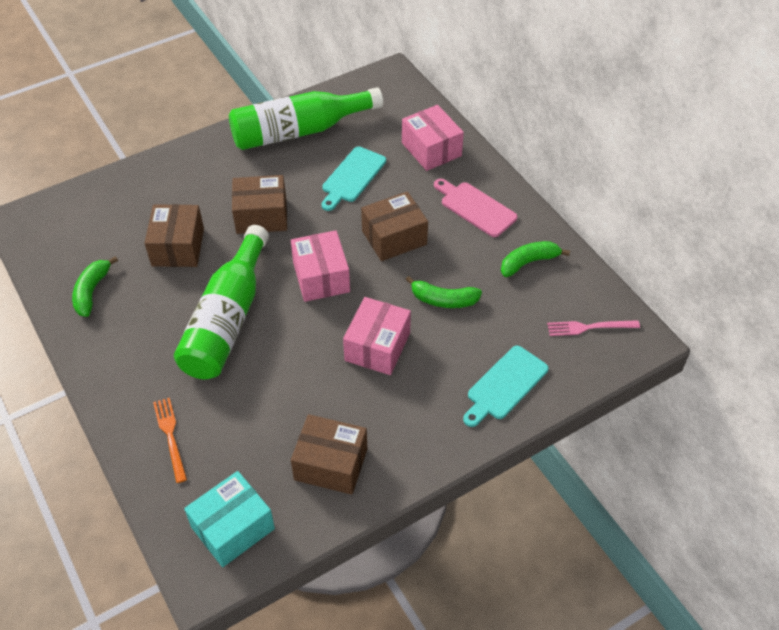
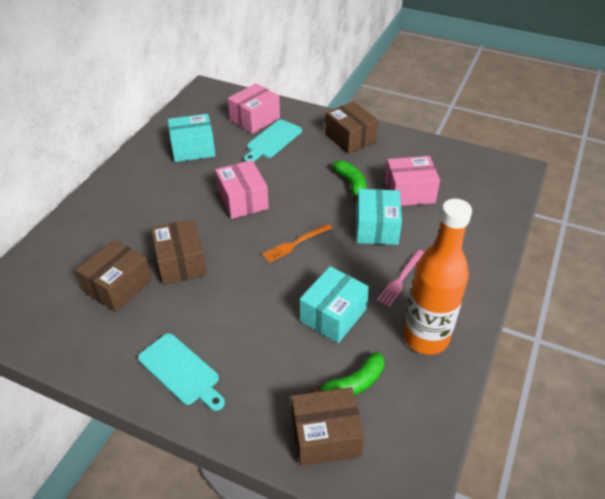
green banana: 3 -> 2
green bottle: 2 -> 0
orange bottle: 0 -> 1
pink cutting board: 1 -> 0
turquoise box: 1 -> 3

